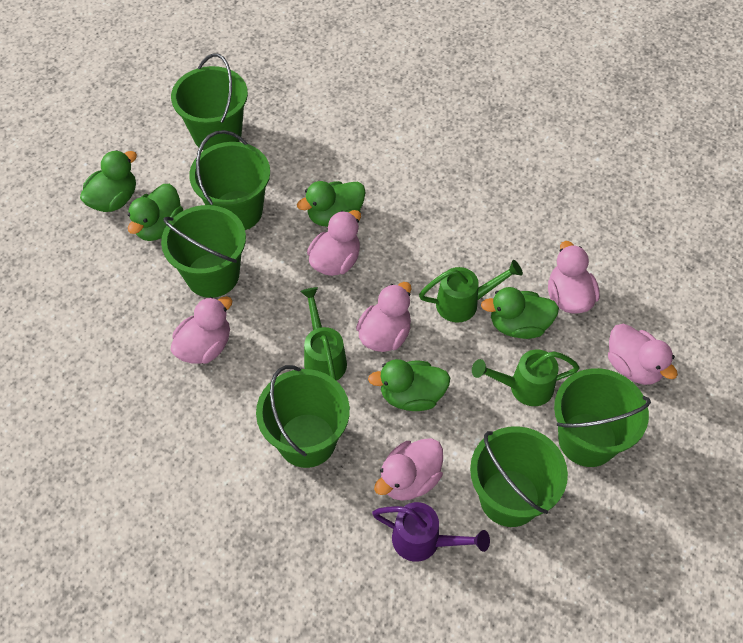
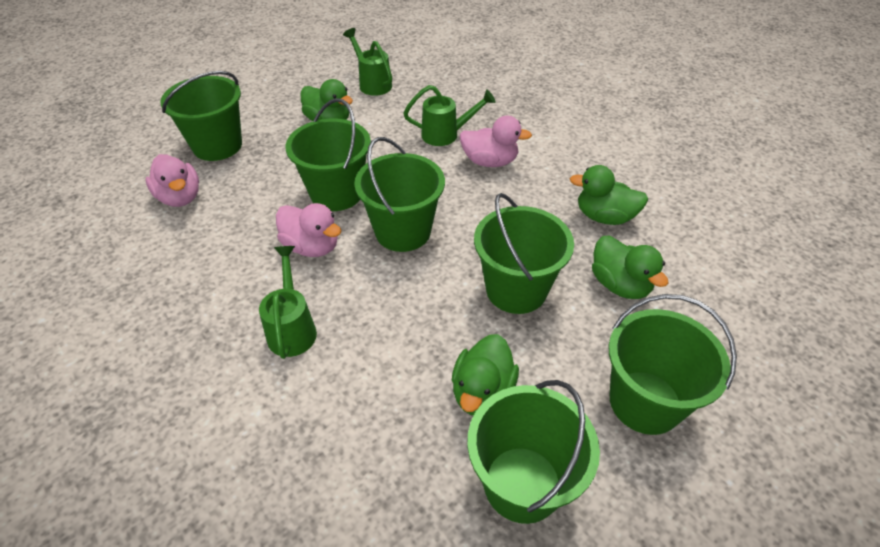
green duck: 5 -> 4
pink duck: 6 -> 3
purple watering can: 1 -> 0

